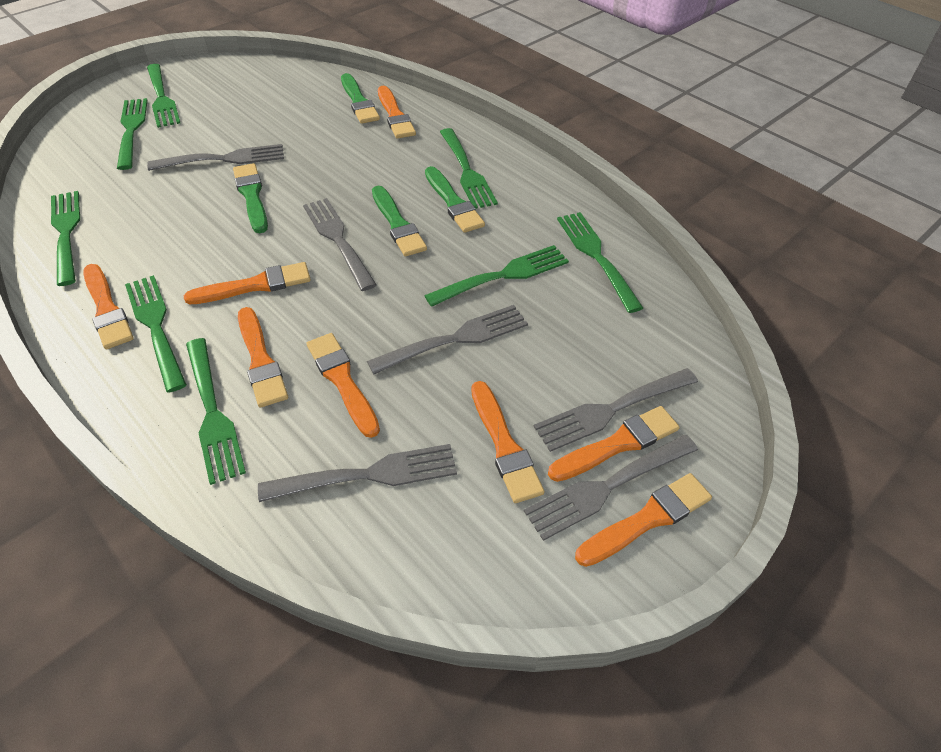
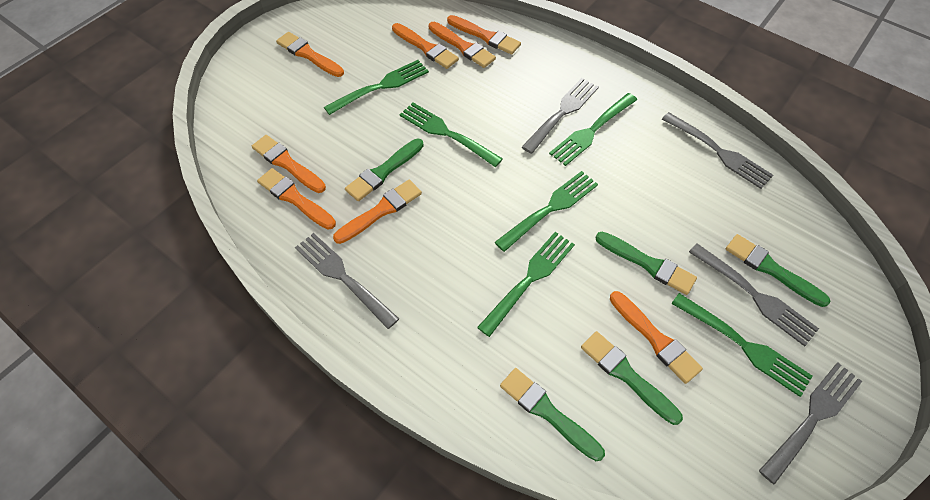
green brush: 4 -> 5
green fork: 8 -> 6
grey fork: 6 -> 5

